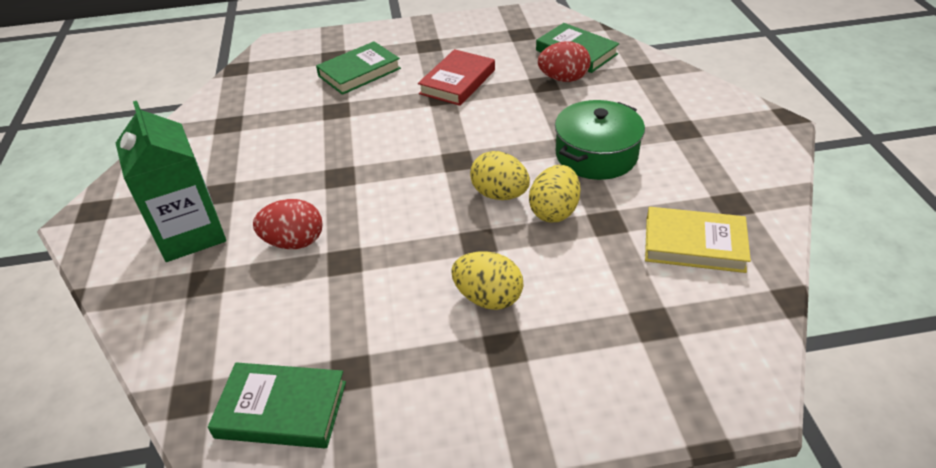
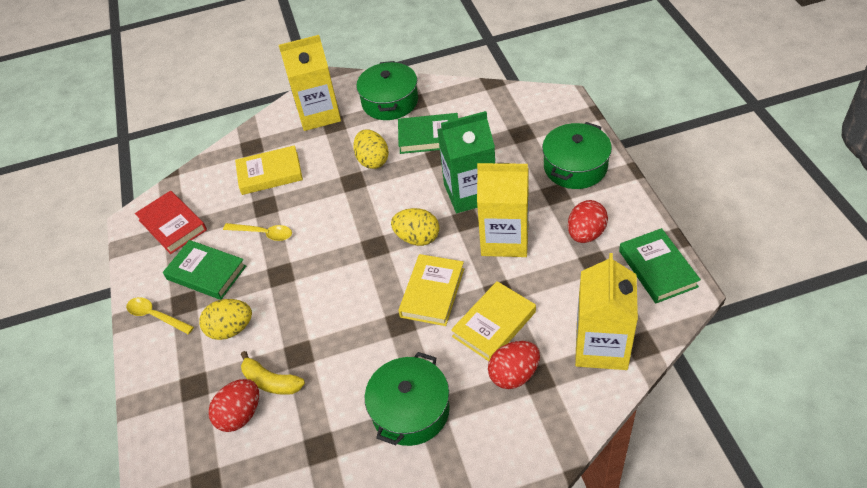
green pot: 1 -> 3
red egg: 2 -> 3
yellow banana: 0 -> 1
yellow book: 1 -> 3
yellow carton: 0 -> 3
yellow spoon: 0 -> 2

